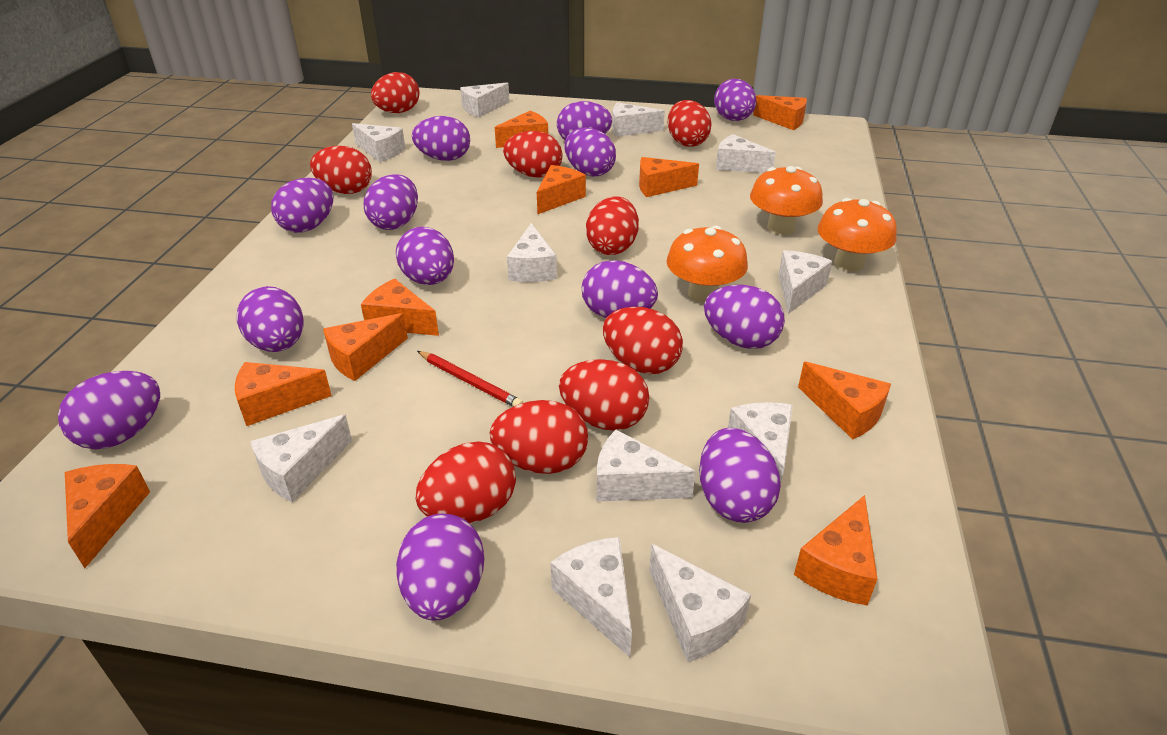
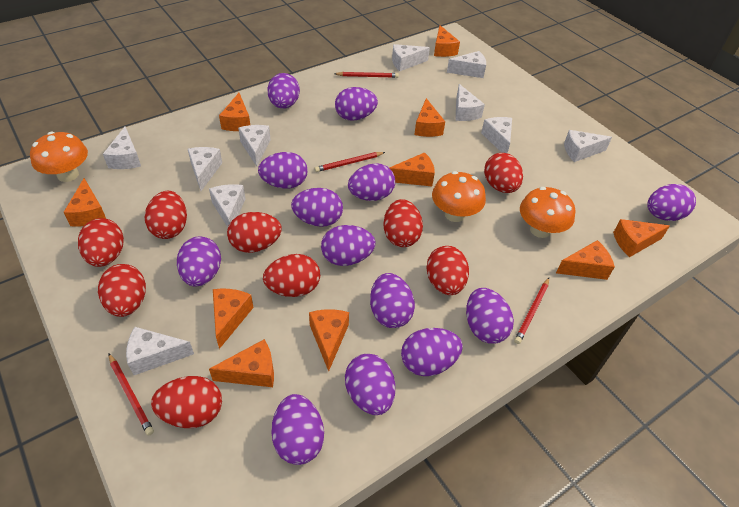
red pencil: 1 -> 4
white cheese: 11 -> 10

